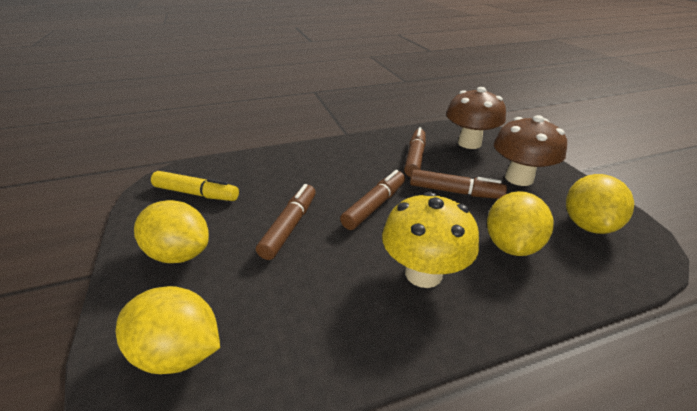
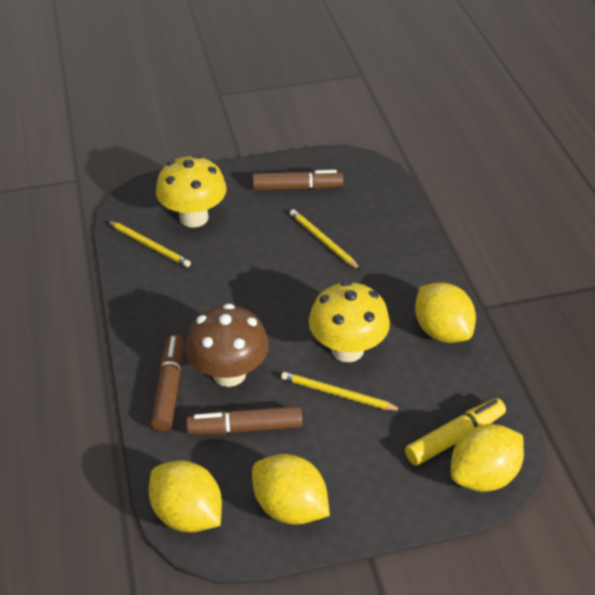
brown marker: 4 -> 3
brown mushroom: 2 -> 1
yellow mushroom: 1 -> 2
yellow pencil: 0 -> 3

